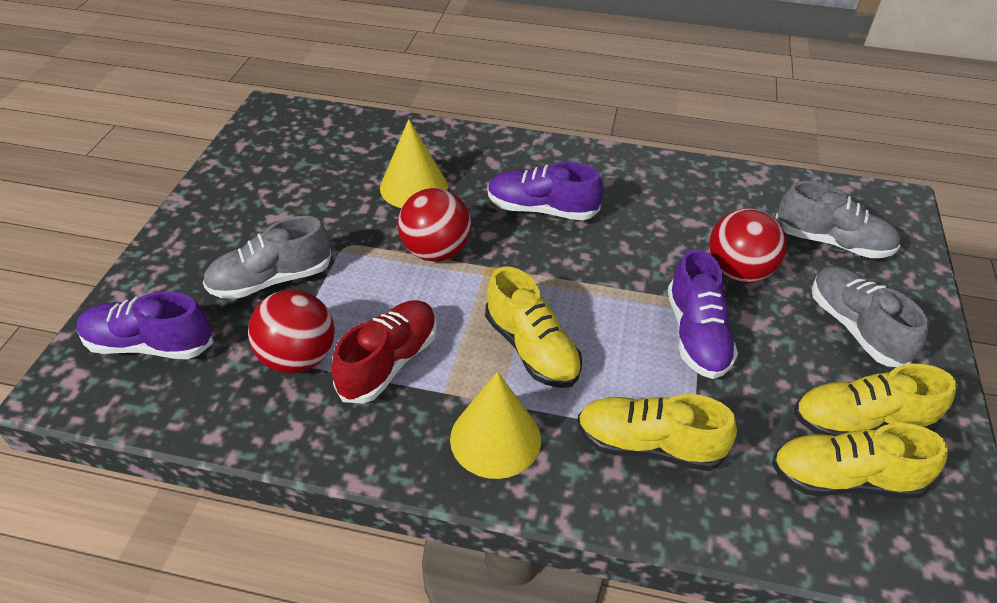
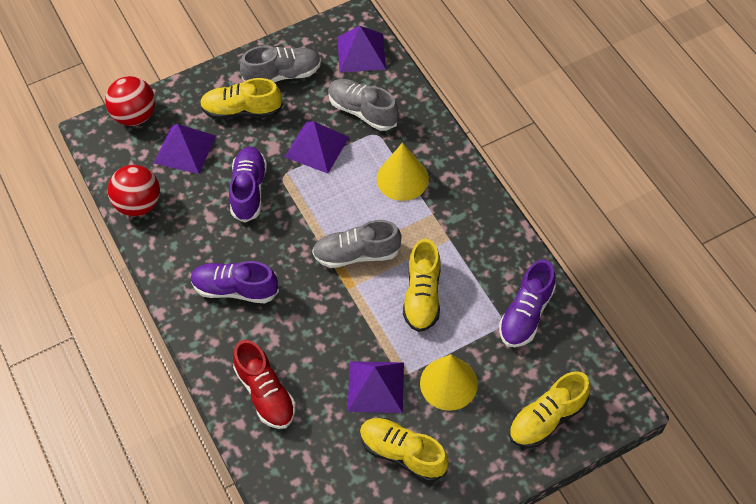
purple pyramid: 0 -> 4
red ball: 3 -> 2

